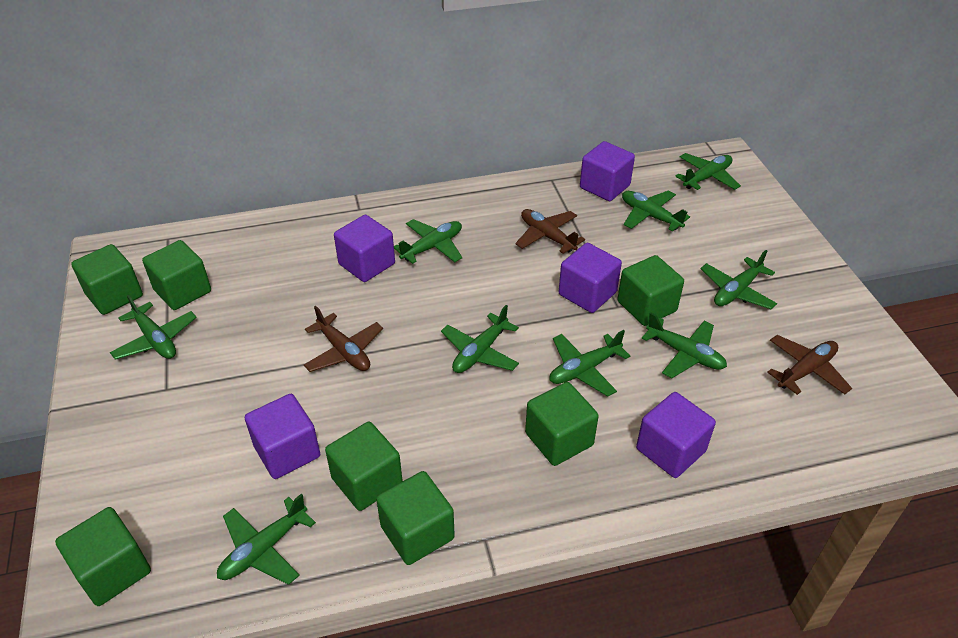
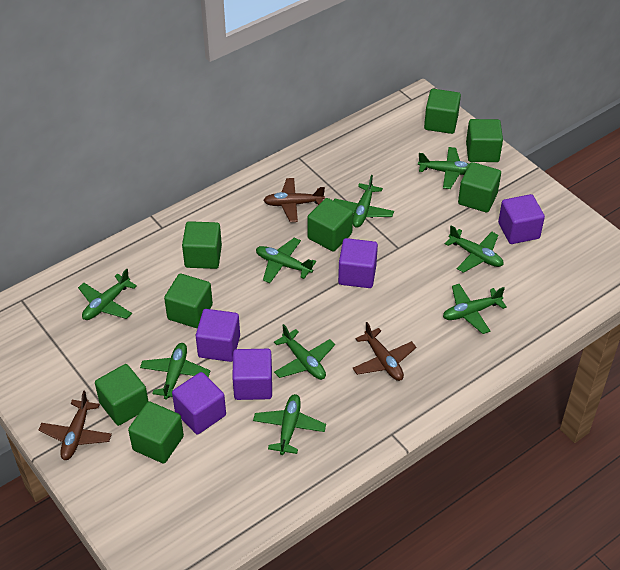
green cube: 7 -> 8

